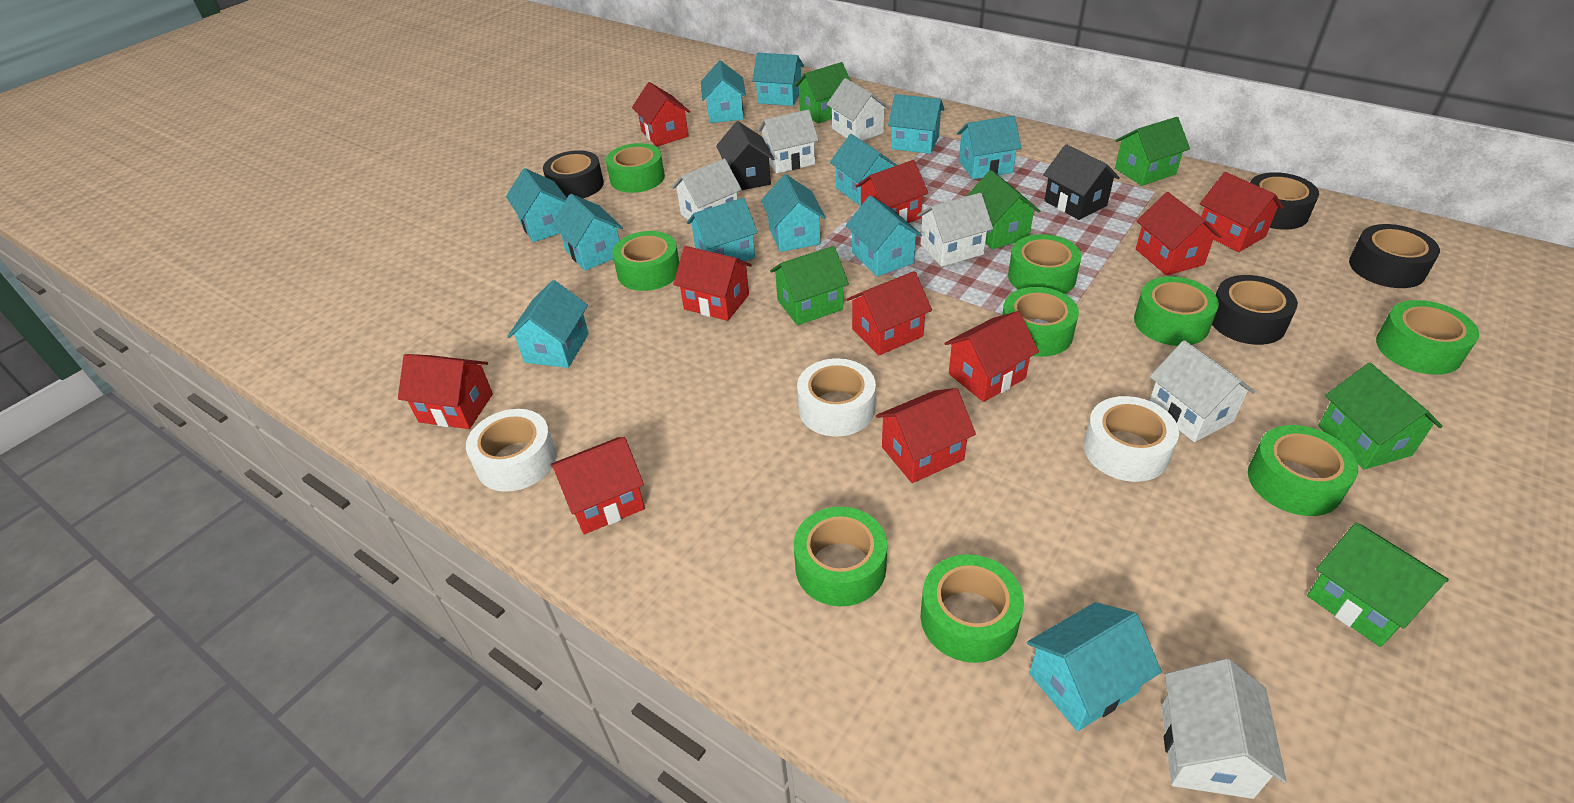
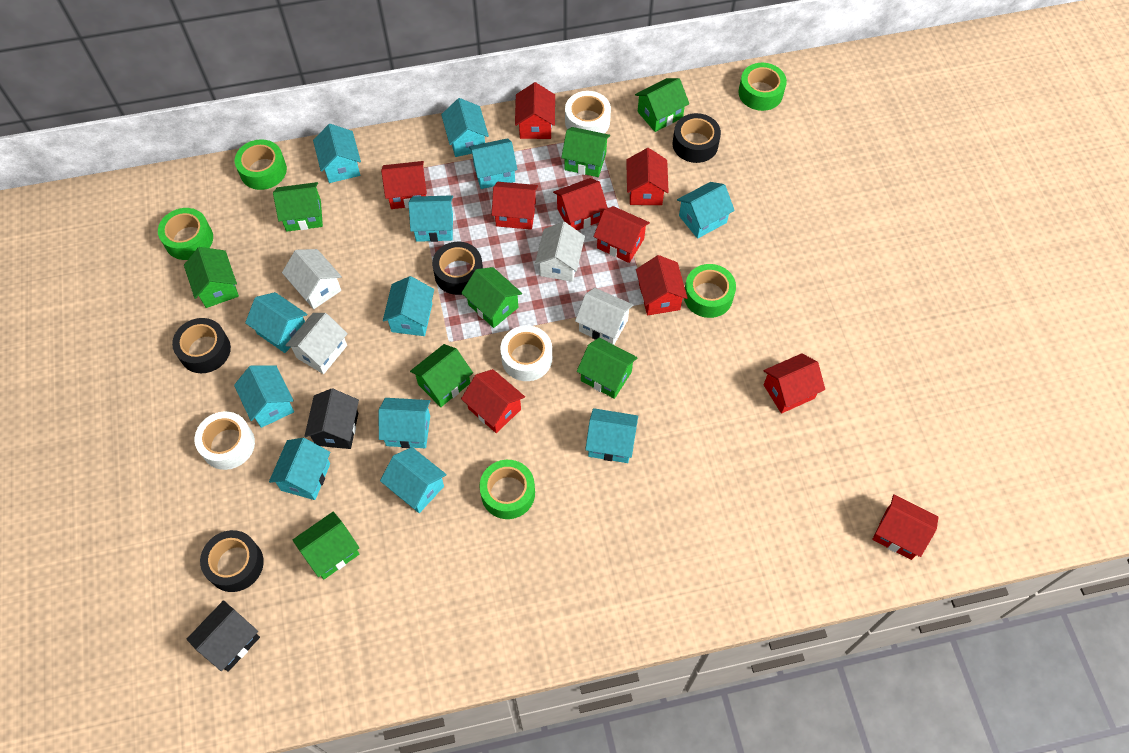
green house: 6 -> 8
green tape: 9 -> 5
white house: 6 -> 4

